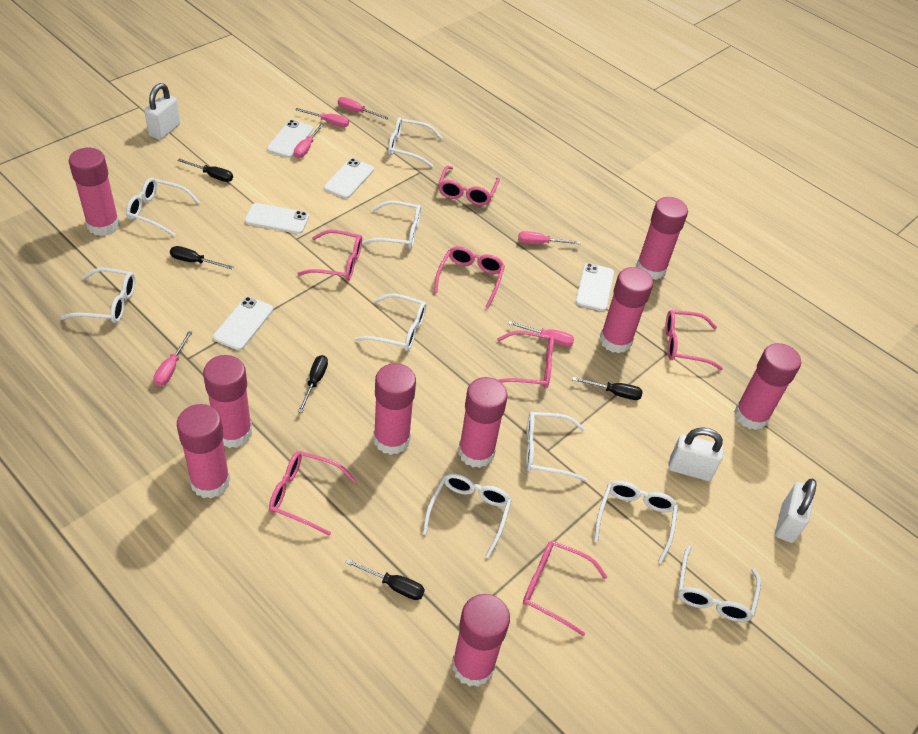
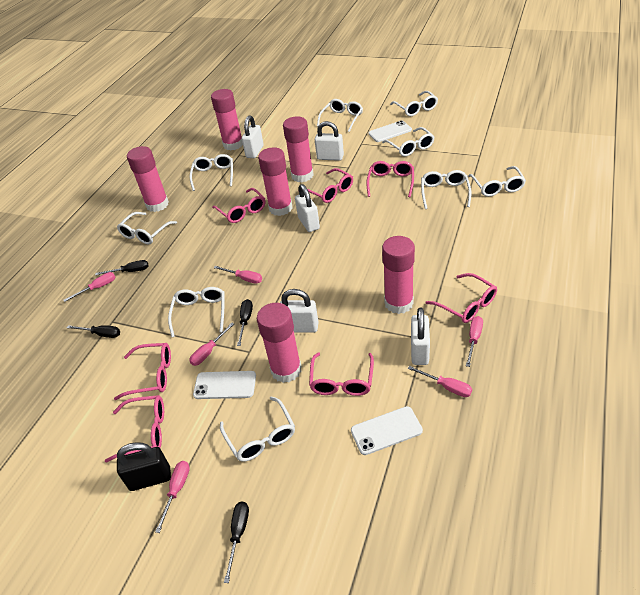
black padlock: 0 -> 1
black screwdriver: 5 -> 4
pink glue stick: 9 -> 6
white padlock: 3 -> 5
white phone: 5 -> 3

